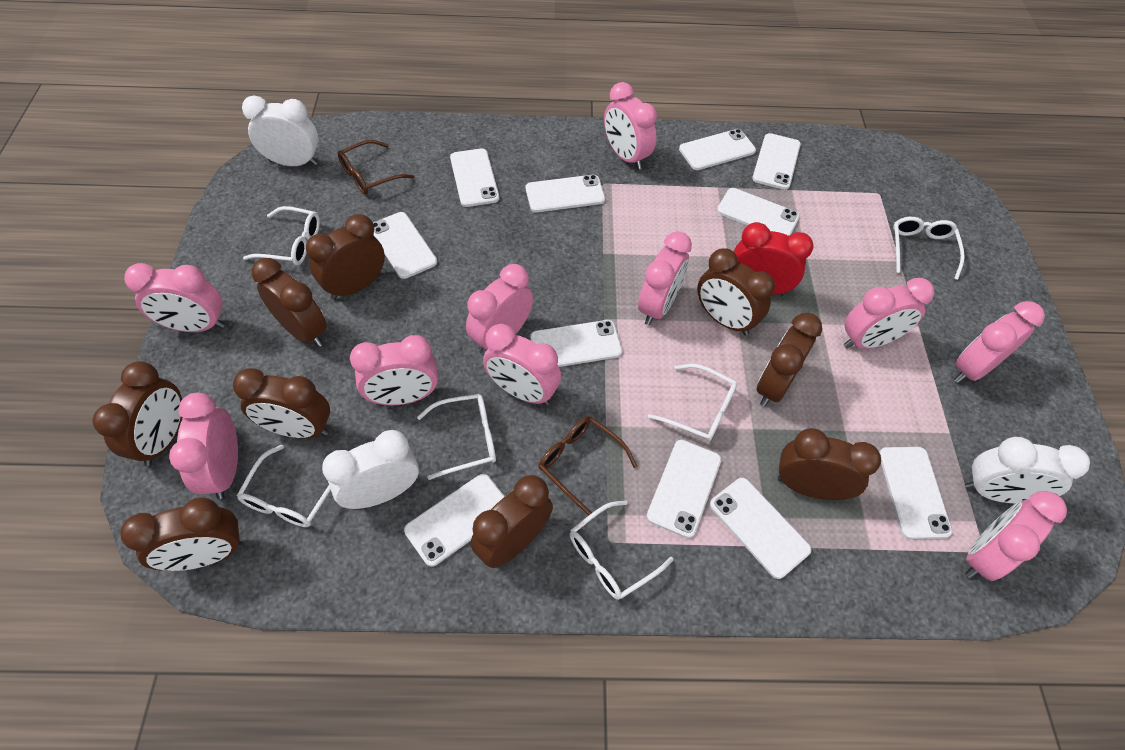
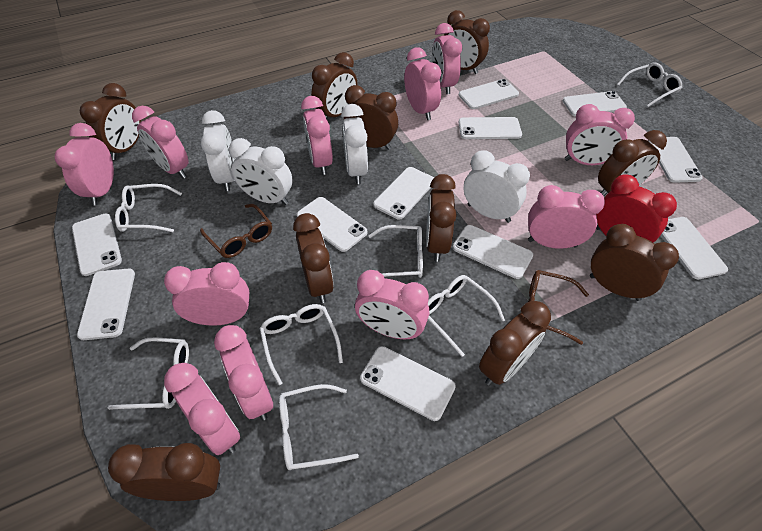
brown clock: 9 -> 10
pink clock: 10 -> 11
white clock: 3 -> 4
white glasses: 6 -> 7

